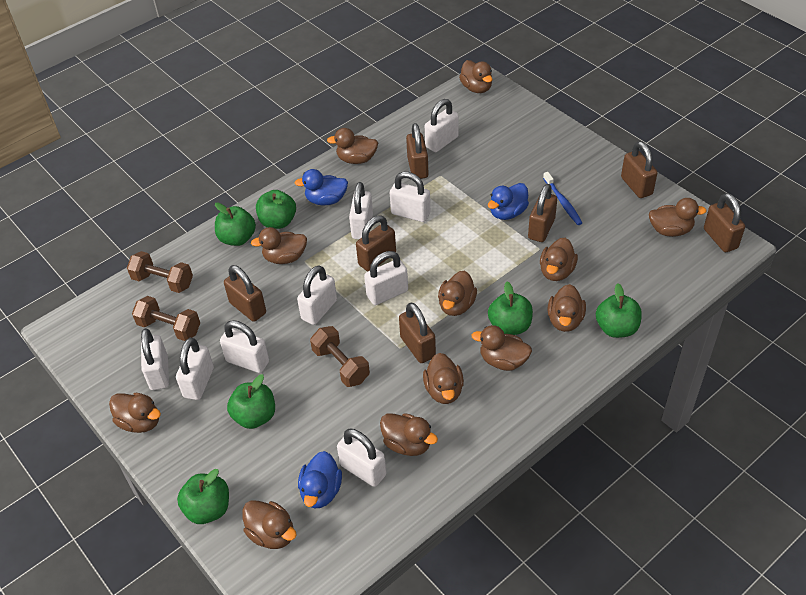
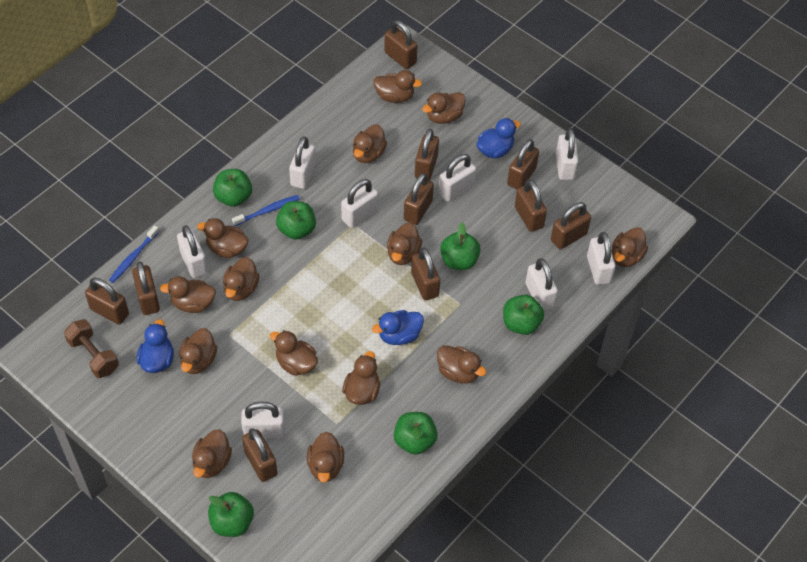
blue toothbrush: 1 -> 2
brown duck: 12 -> 14
brown dumbbell: 3 -> 1
brown padlock: 7 -> 10
white padlock: 9 -> 8

